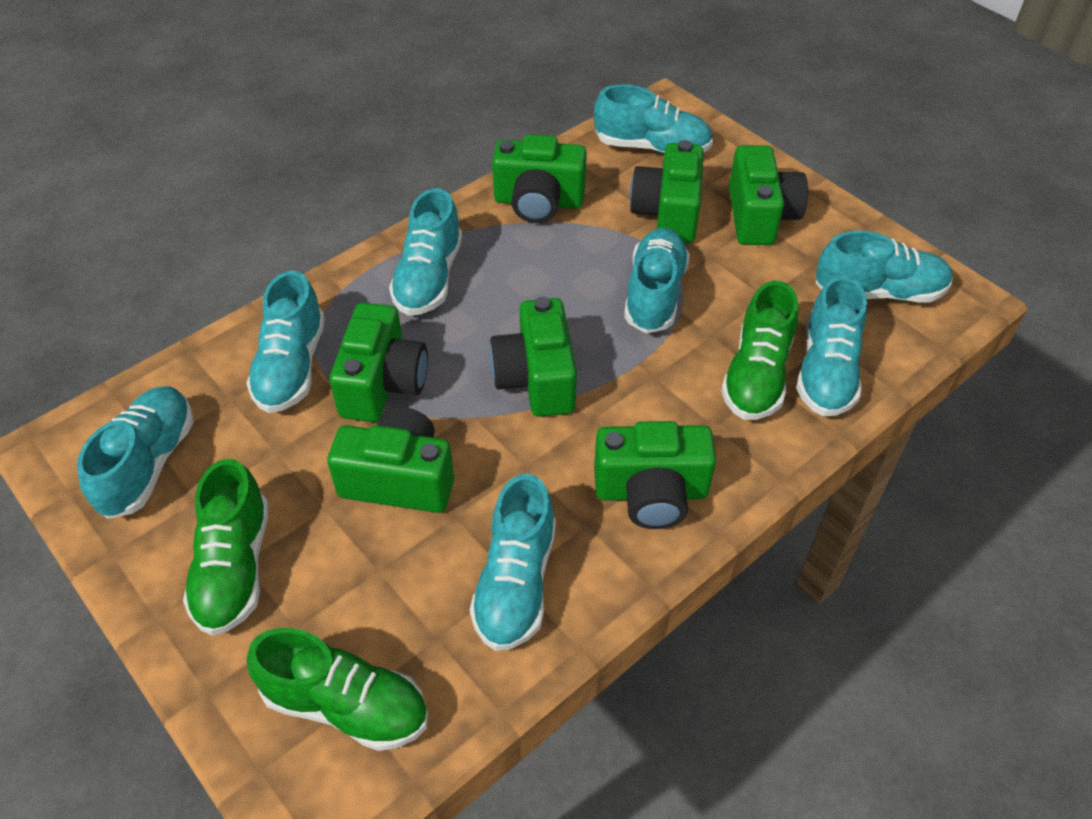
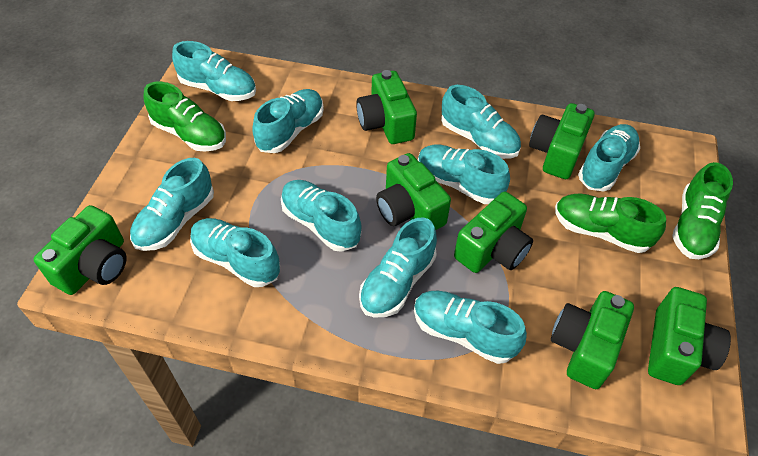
turquoise shoe: 8 -> 10

